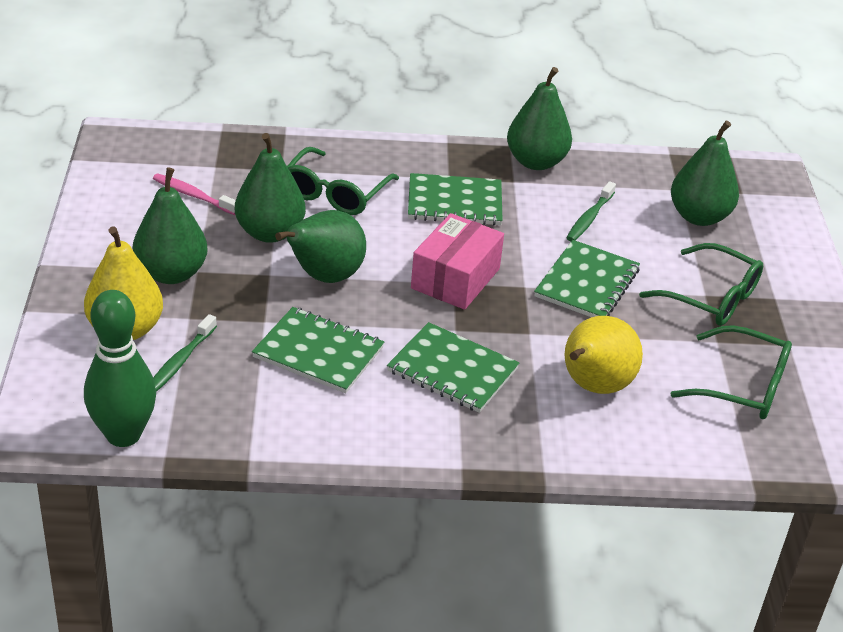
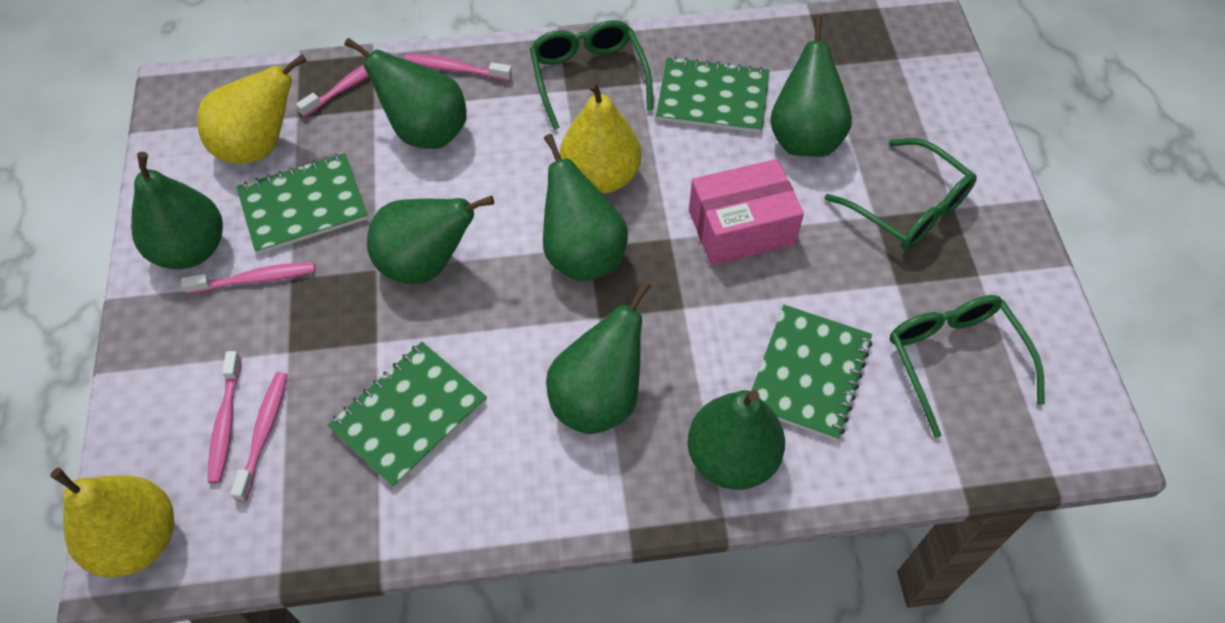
green bowling pin: 1 -> 0
green pear: 5 -> 7
green toothbrush: 2 -> 0
pink toothbrush: 1 -> 5
yellow pear: 2 -> 3

